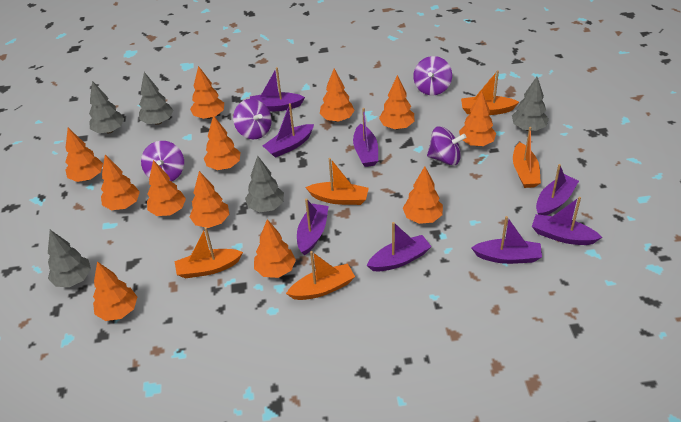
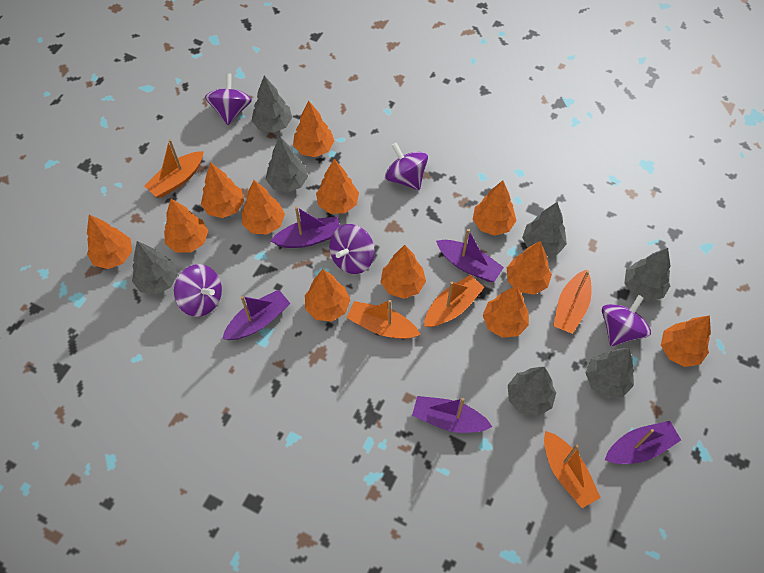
grey tree: 5 -> 7
purple boat: 8 -> 5
purple spinning top: 4 -> 5

